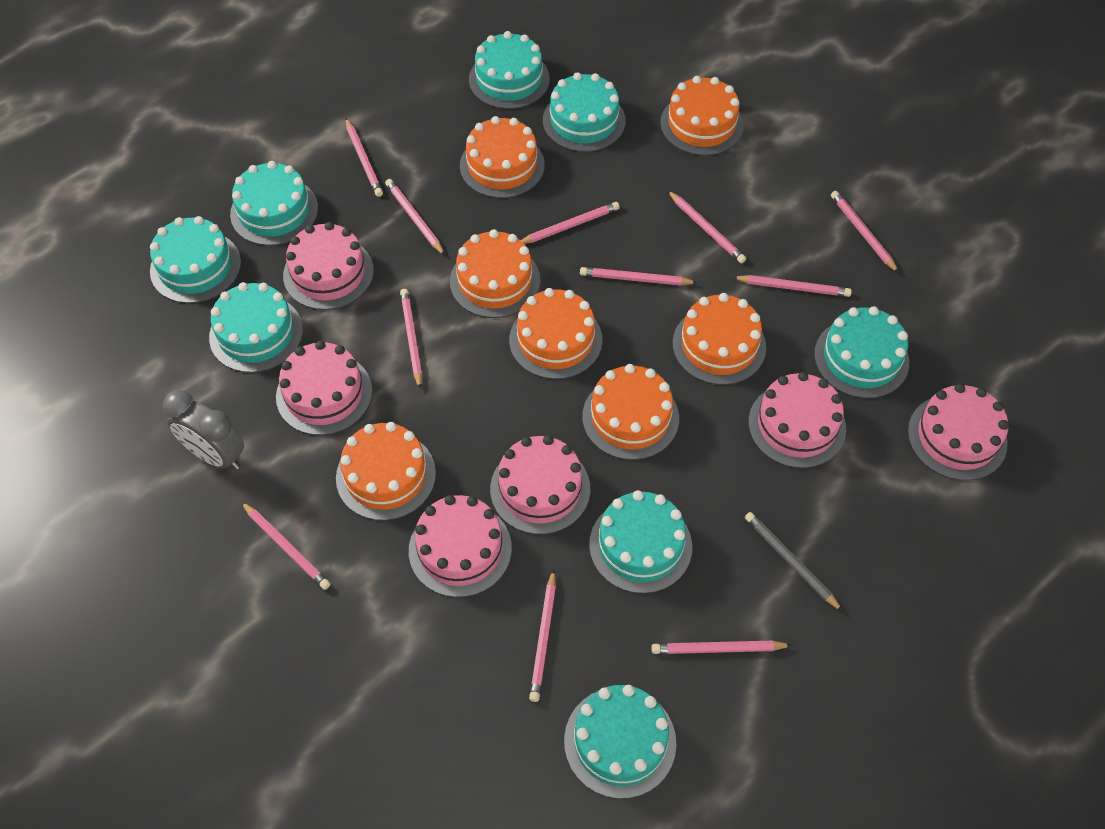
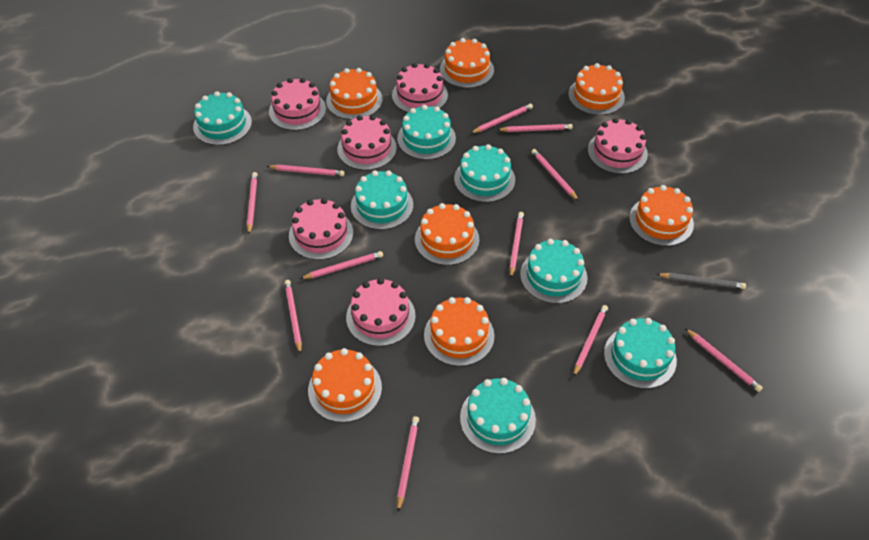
grey clock: 1 -> 0
turquoise cake: 8 -> 7

